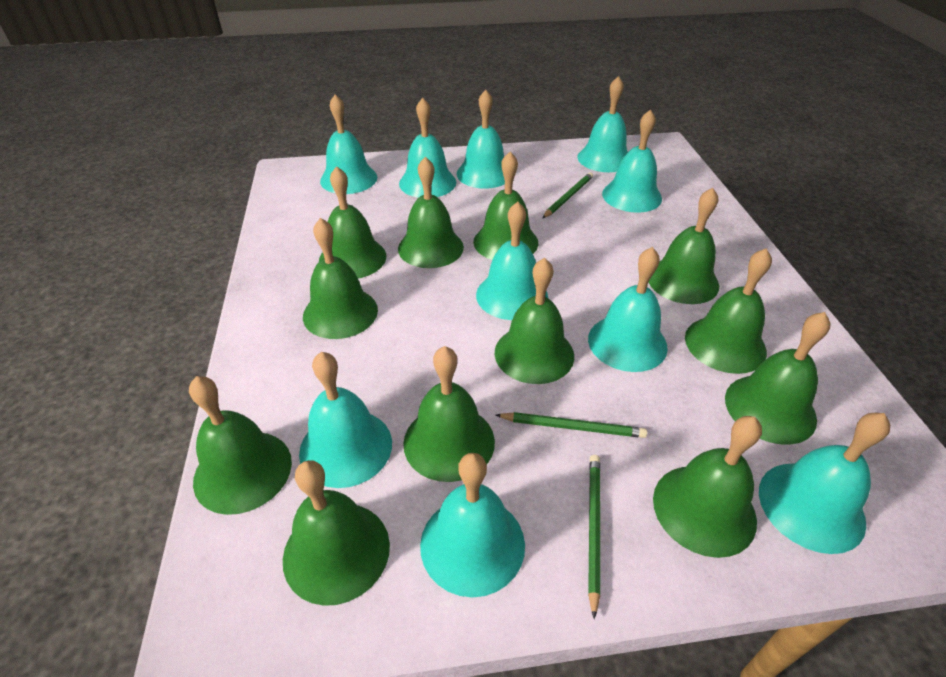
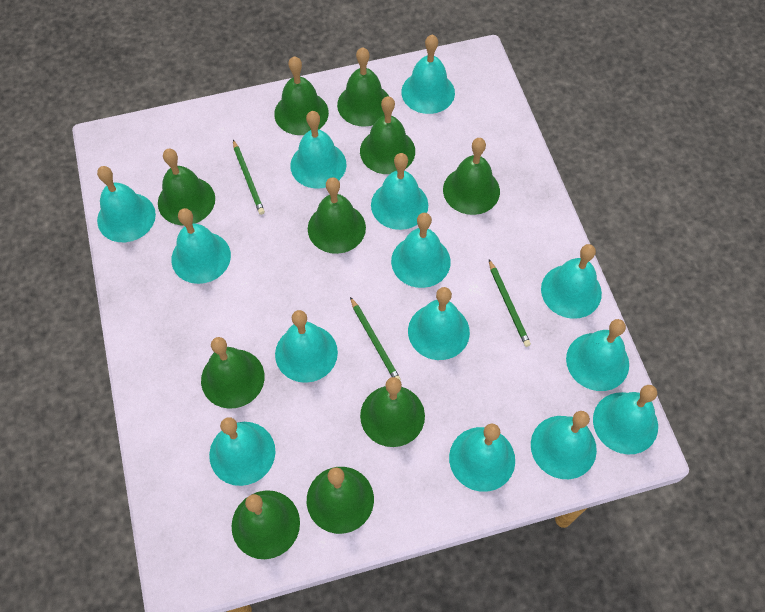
green bell: 12 -> 10
turquoise bell: 10 -> 14

